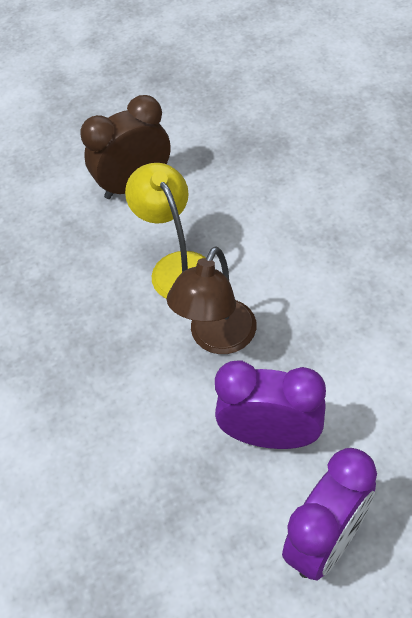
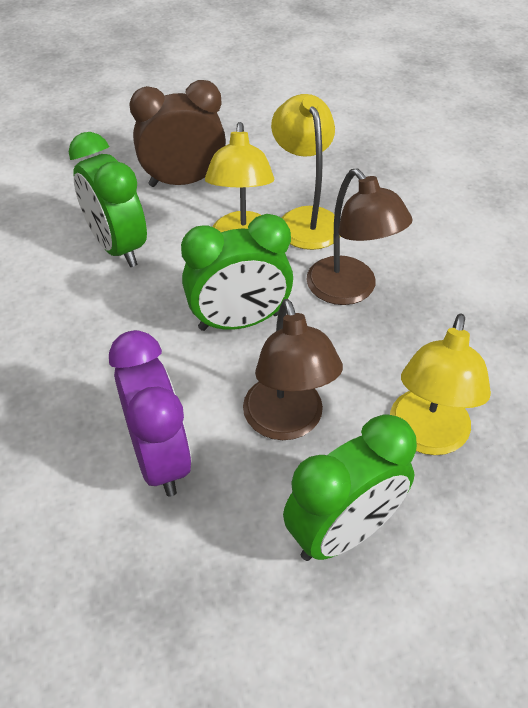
brown lamp: 1 -> 2
green clock: 0 -> 3
purple clock: 2 -> 1
yellow lamp: 1 -> 3

